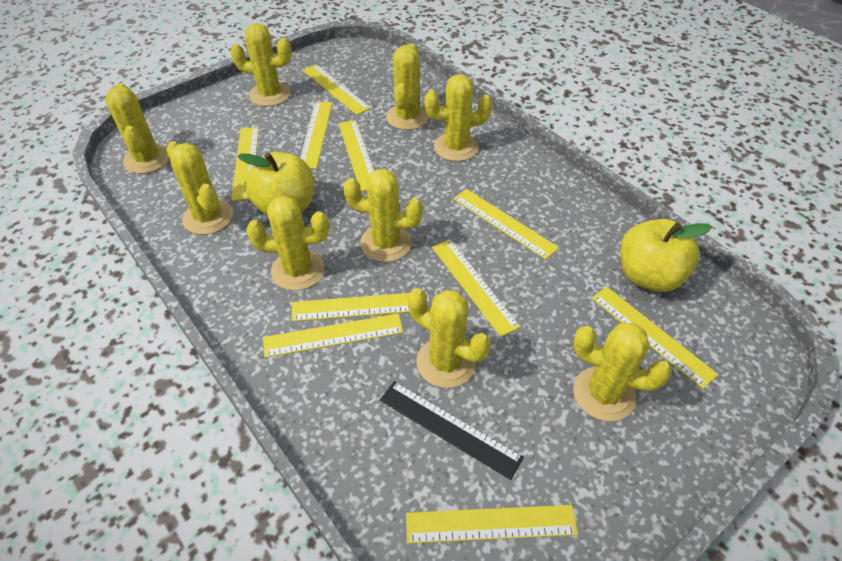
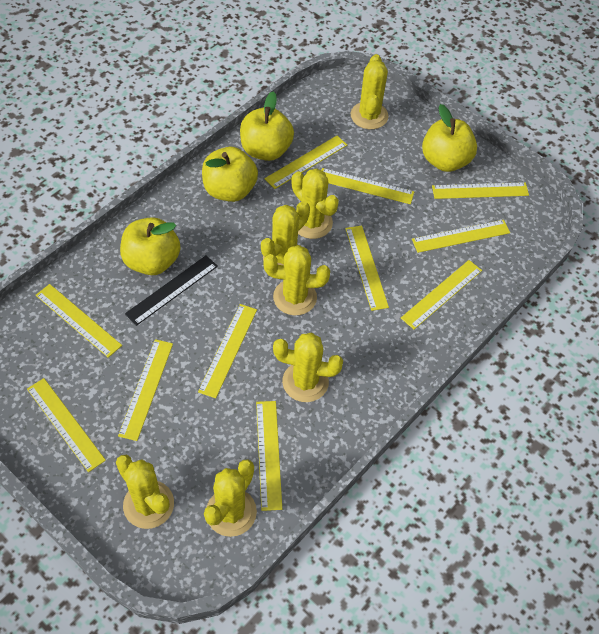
yellow apple: 2 -> 4
yellow cactus: 9 -> 7
yellow ruler: 10 -> 11

